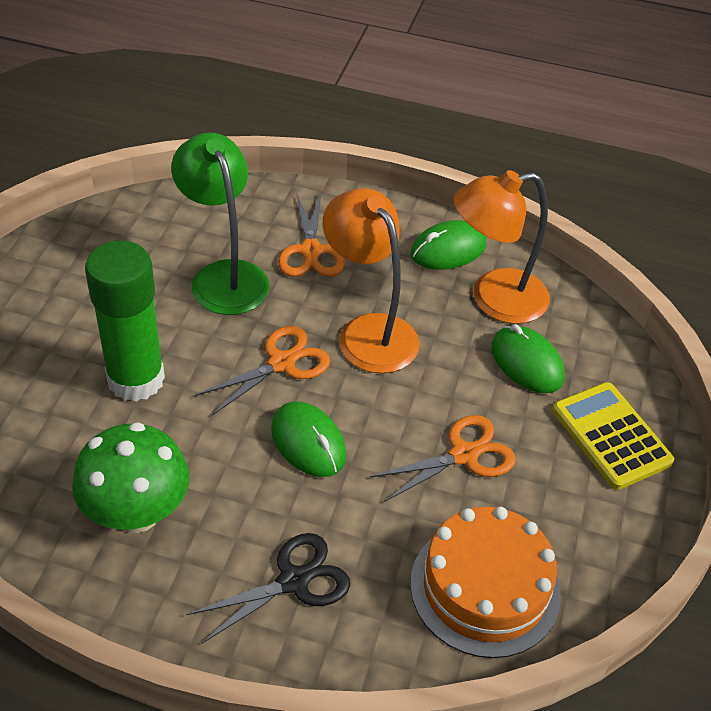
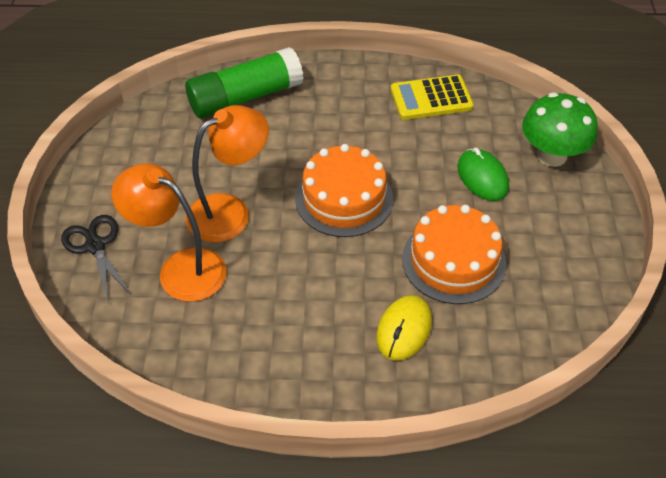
green lamp: 1 -> 0
green mouse: 3 -> 1
orange cake: 1 -> 2
orange scissors: 3 -> 0
yellow mouse: 0 -> 1

